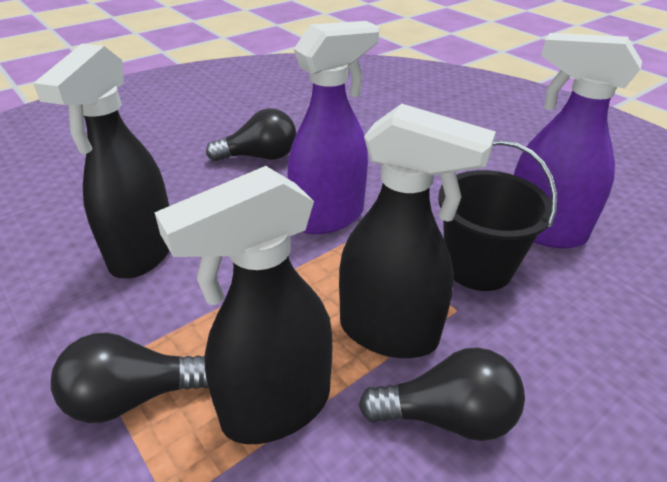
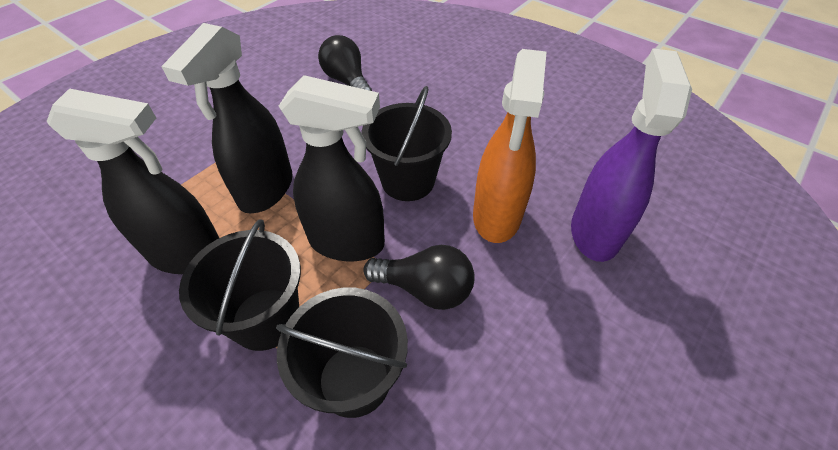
black bucket: 1 -> 3
black light bulb: 3 -> 2
orange spray bottle: 0 -> 1
purple spray bottle: 2 -> 1

